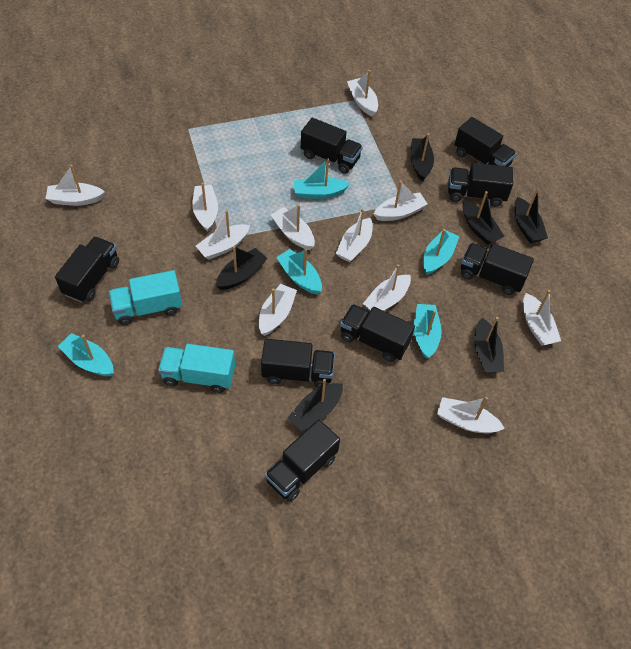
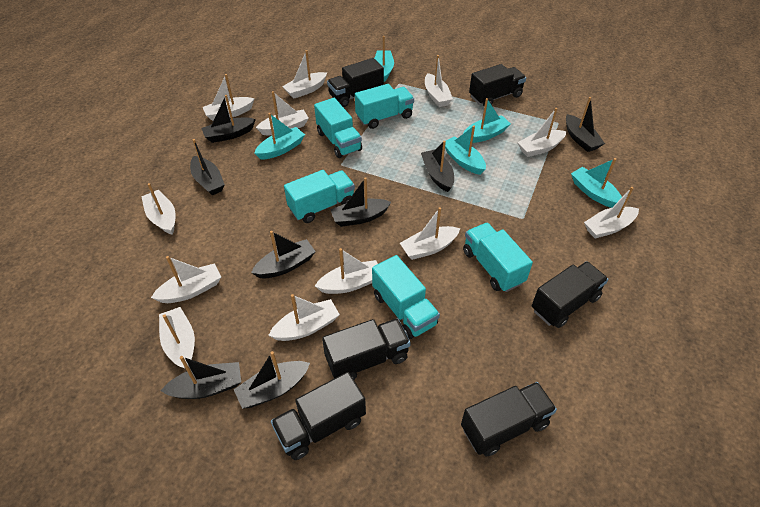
black boat: 6 -> 8
black truck: 8 -> 6
turquoise truck: 2 -> 5
white boat: 11 -> 12

